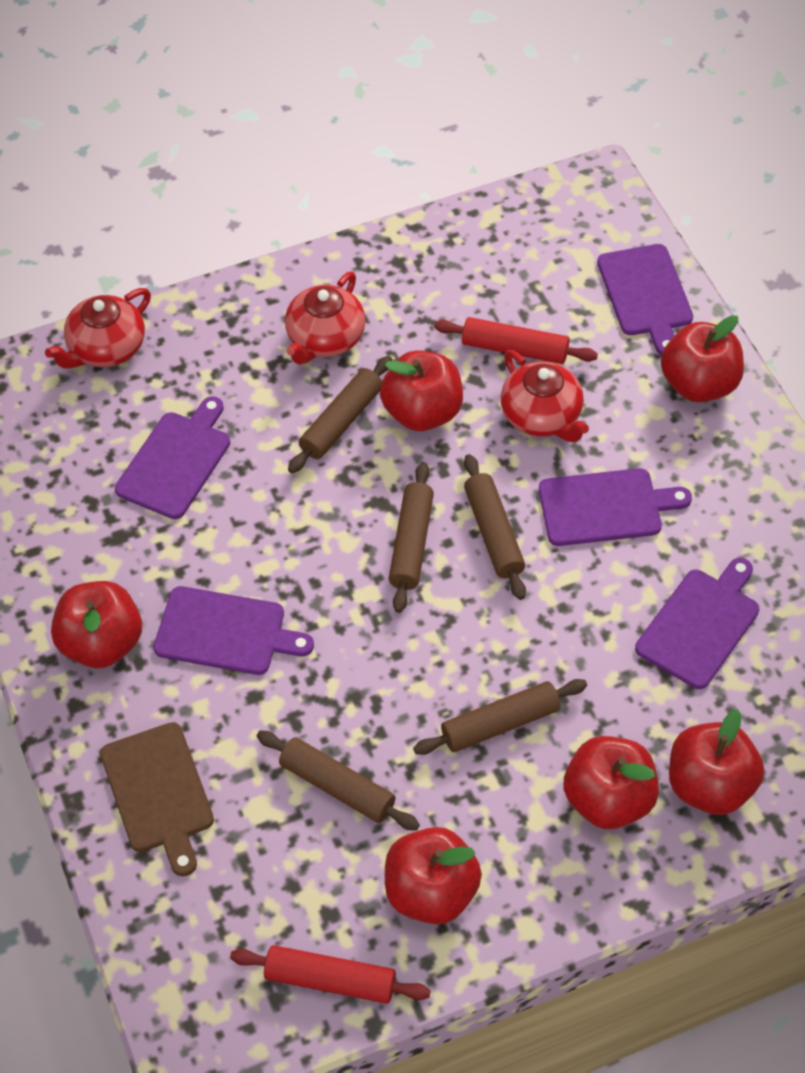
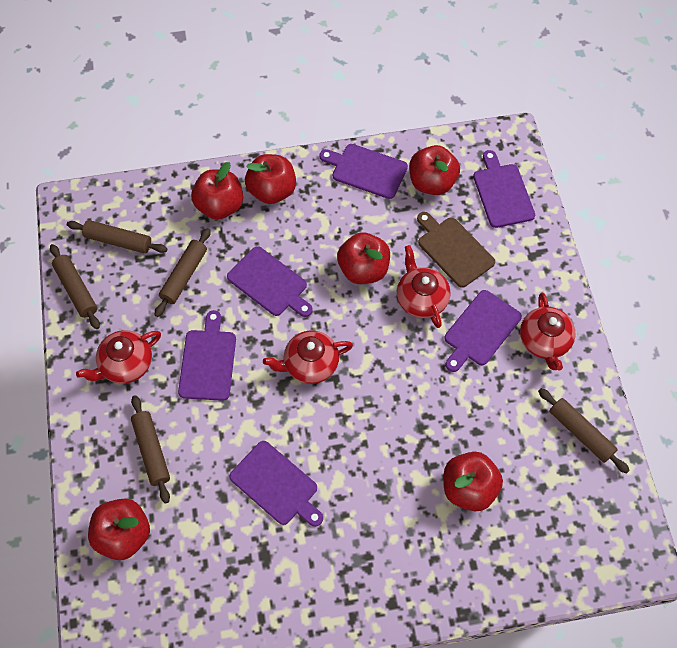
purple cutting board: 5 -> 6
red rolling pin: 2 -> 0
red teapot: 3 -> 4

